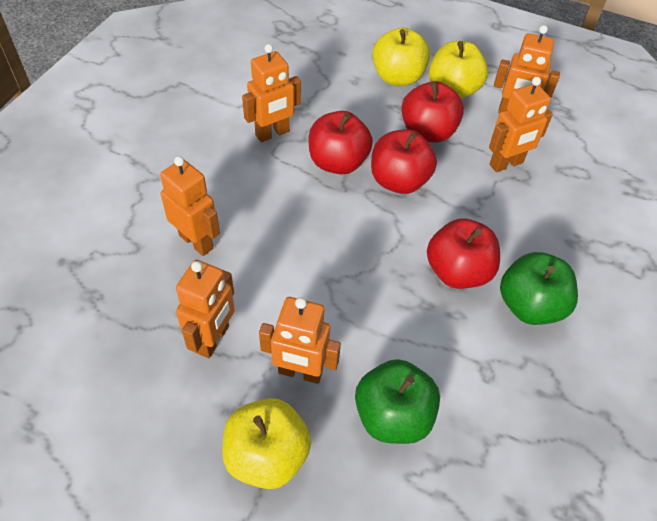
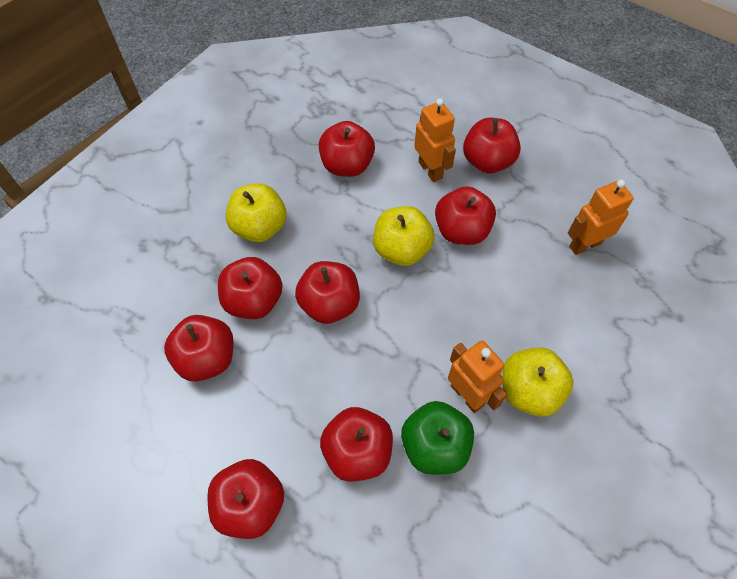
green apple: 2 -> 1
orange robot: 6 -> 3
red apple: 4 -> 8

